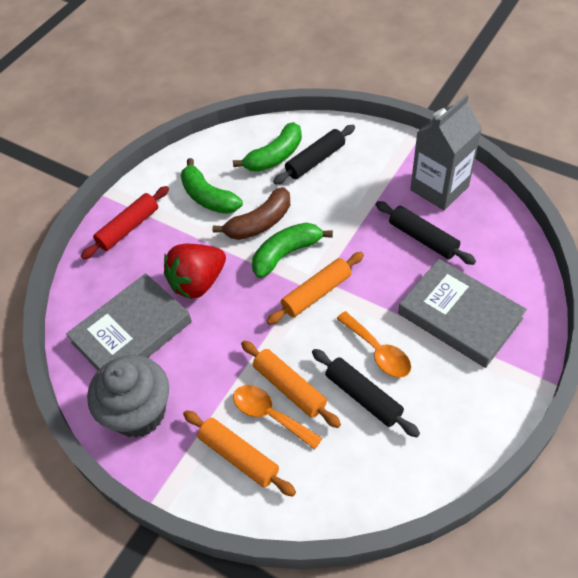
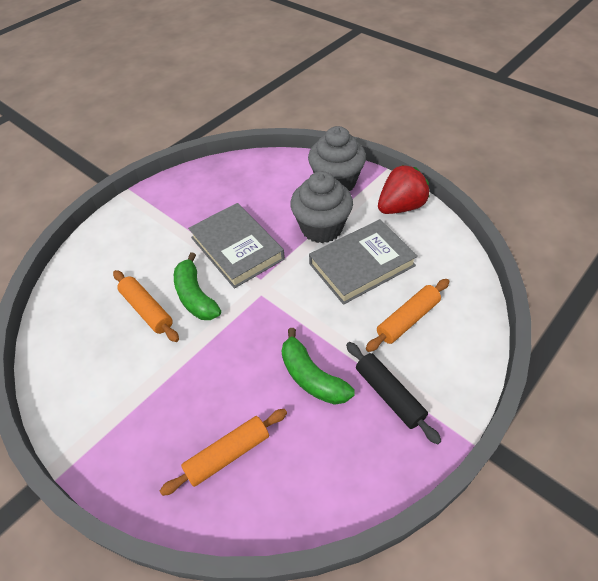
black rolling pin: 3 -> 1
brown banana: 1 -> 0
green banana: 3 -> 2
grey carton: 1 -> 0
grey cupcake: 1 -> 2
orange spoon: 2 -> 0
red rolling pin: 1 -> 0

